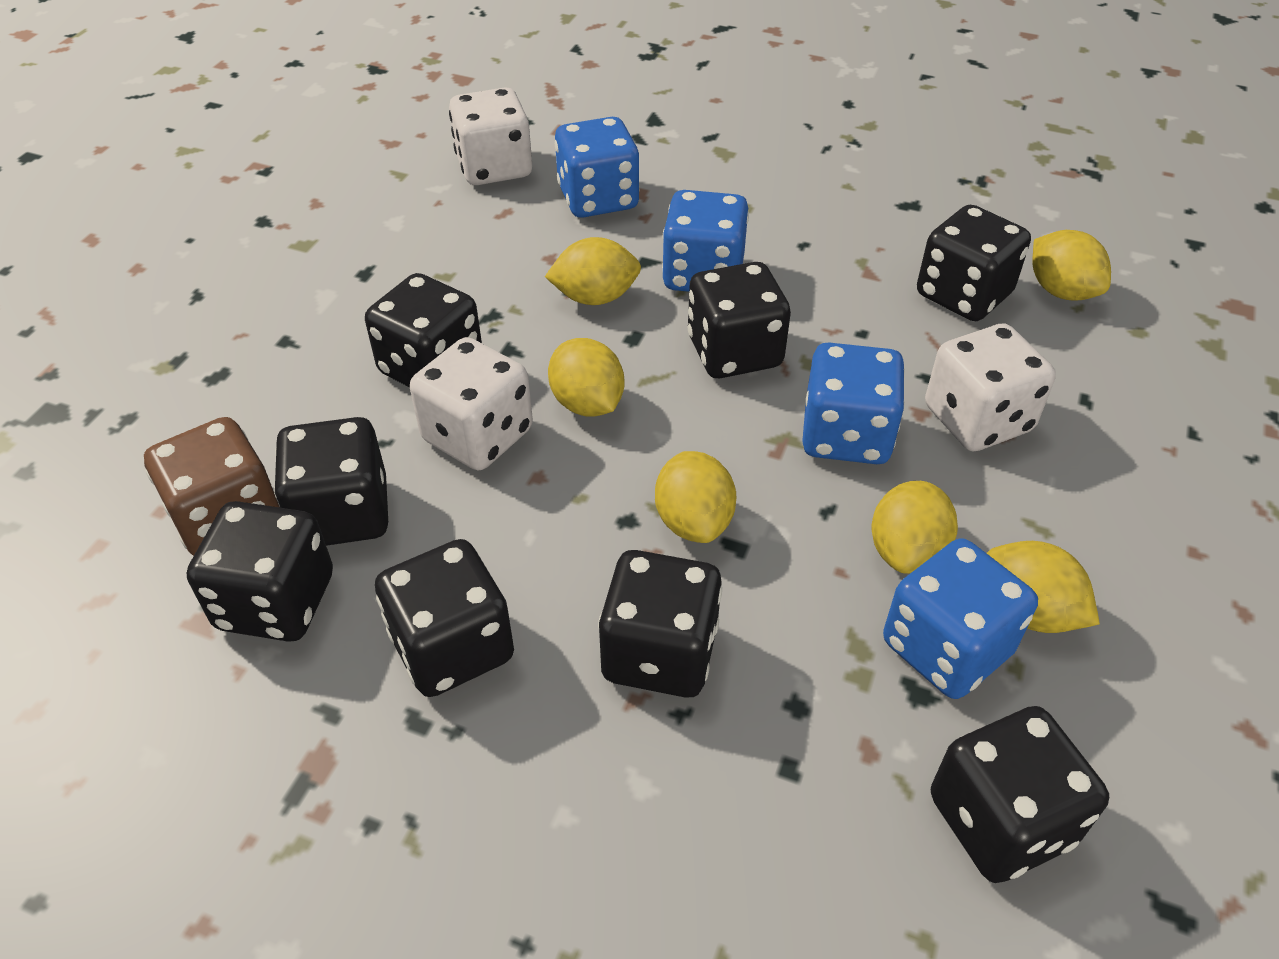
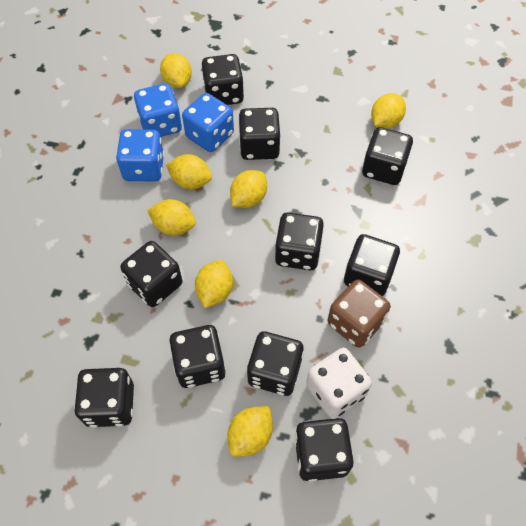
black dice: 8 -> 10
blue dice: 4 -> 3
white dice: 3 -> 1
yellow lemon: 6 -> 7

